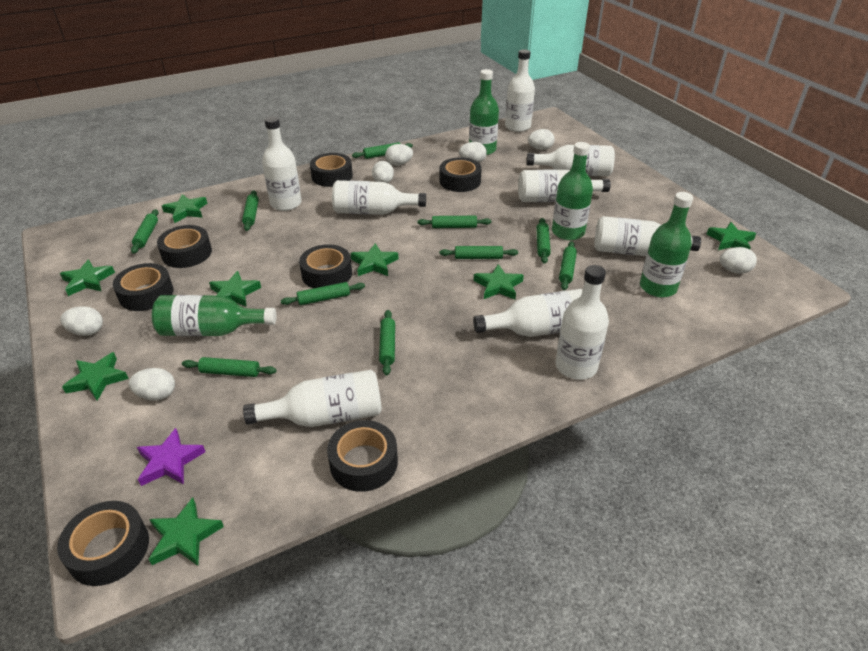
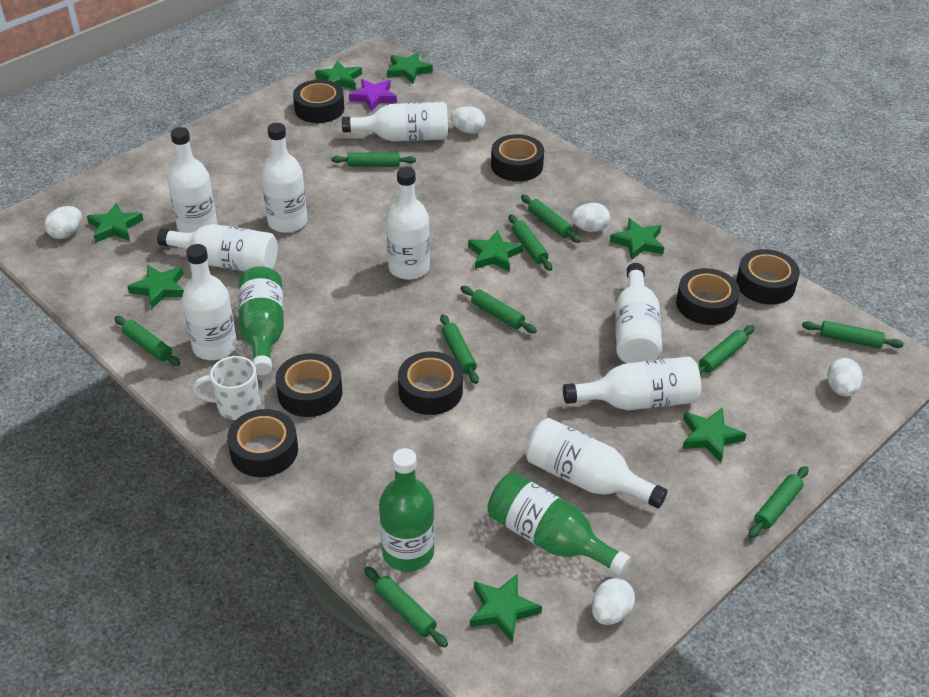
green bottle: 4 -> 3
white egg: 7 -> 5
white mug: 0 -> 1

